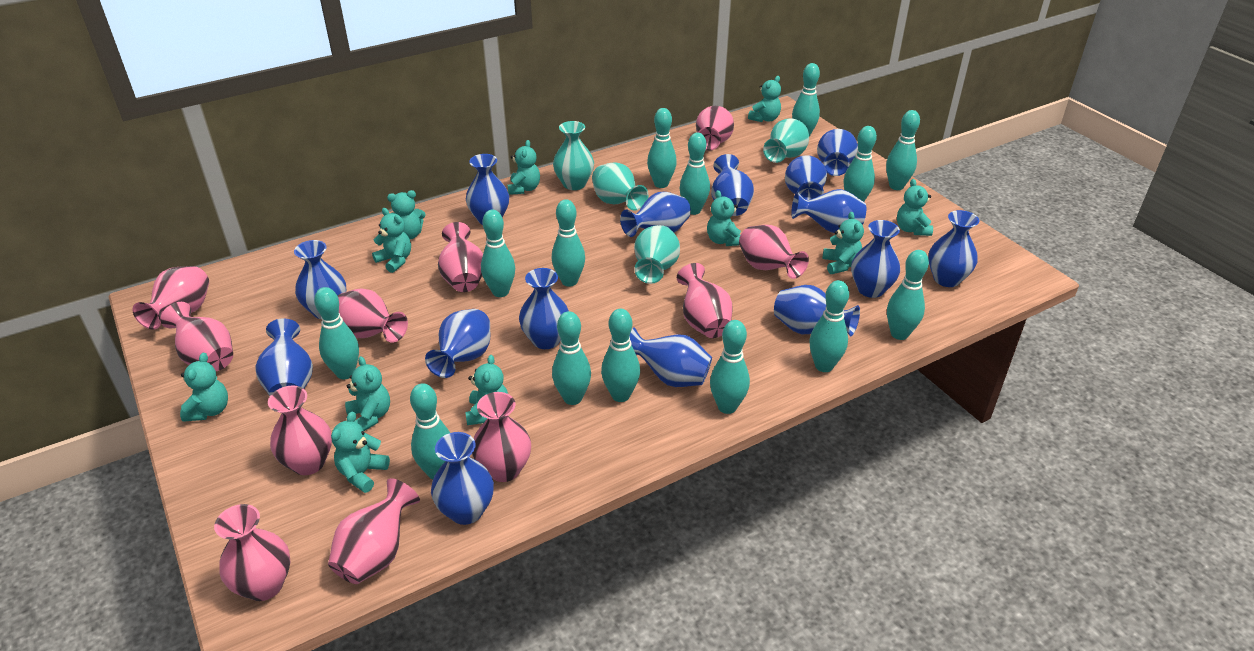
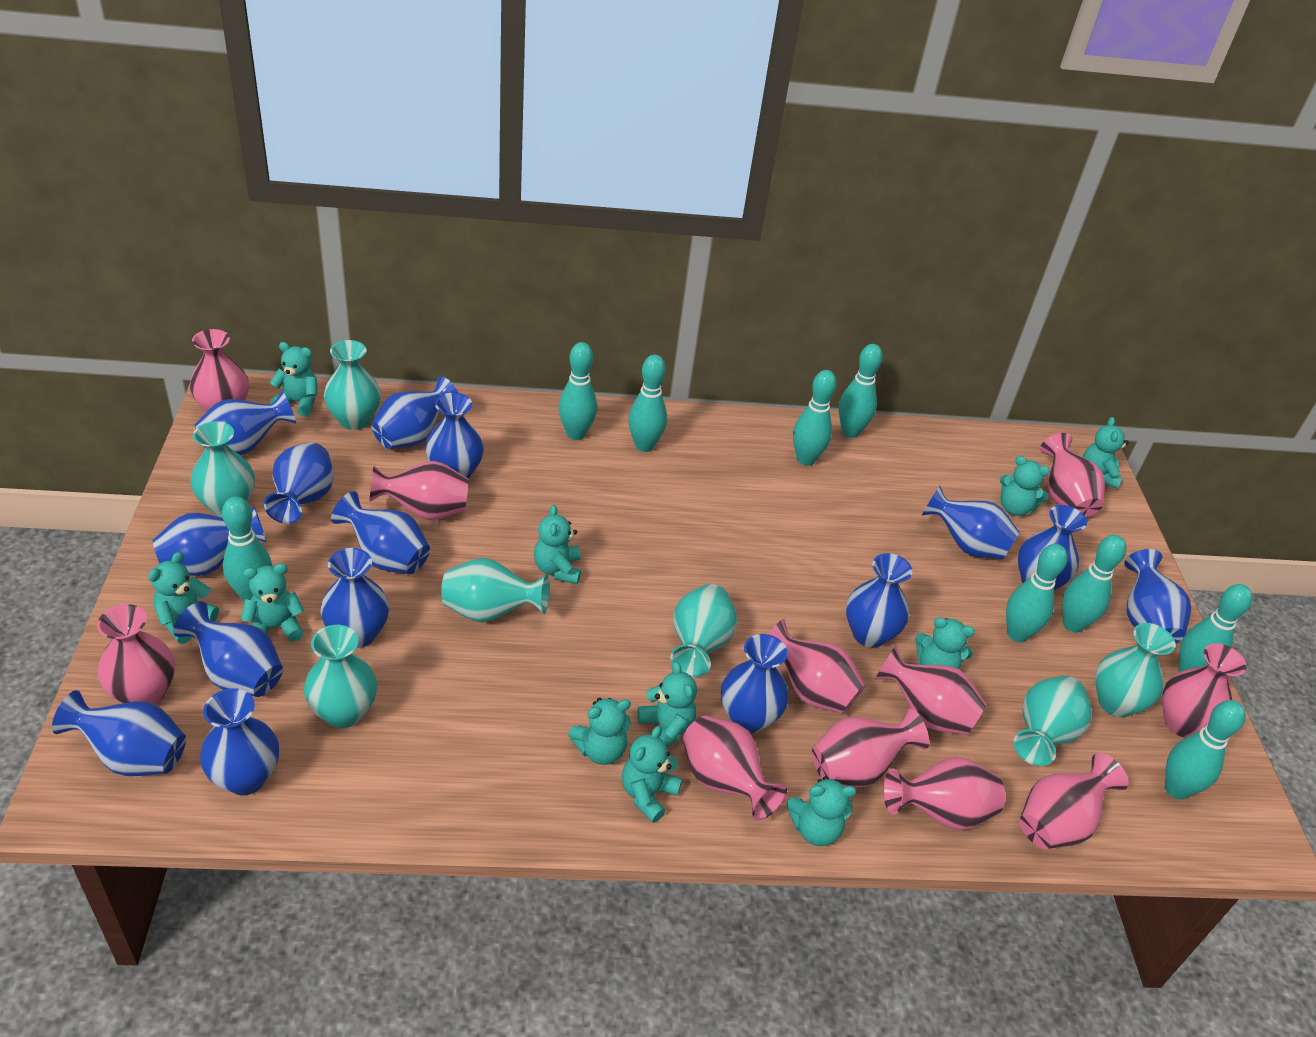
turquoise bowling pin: 14 -> 9
turquoise vase: 4 -> 7

